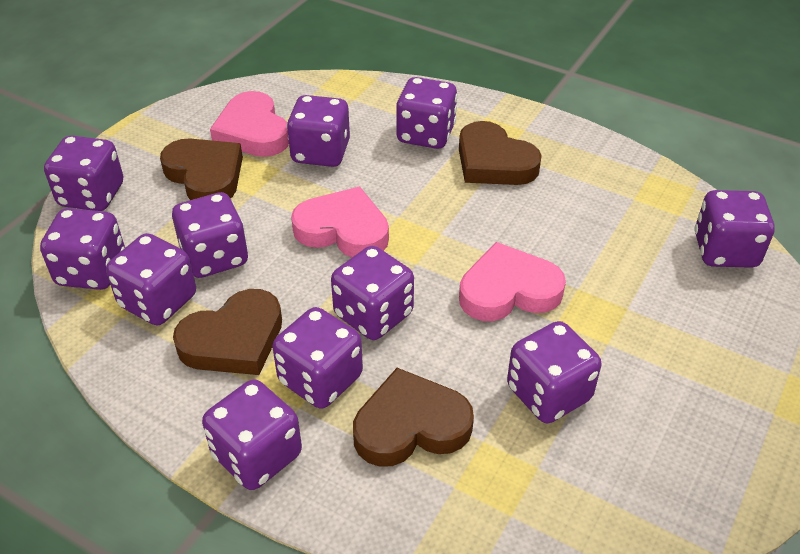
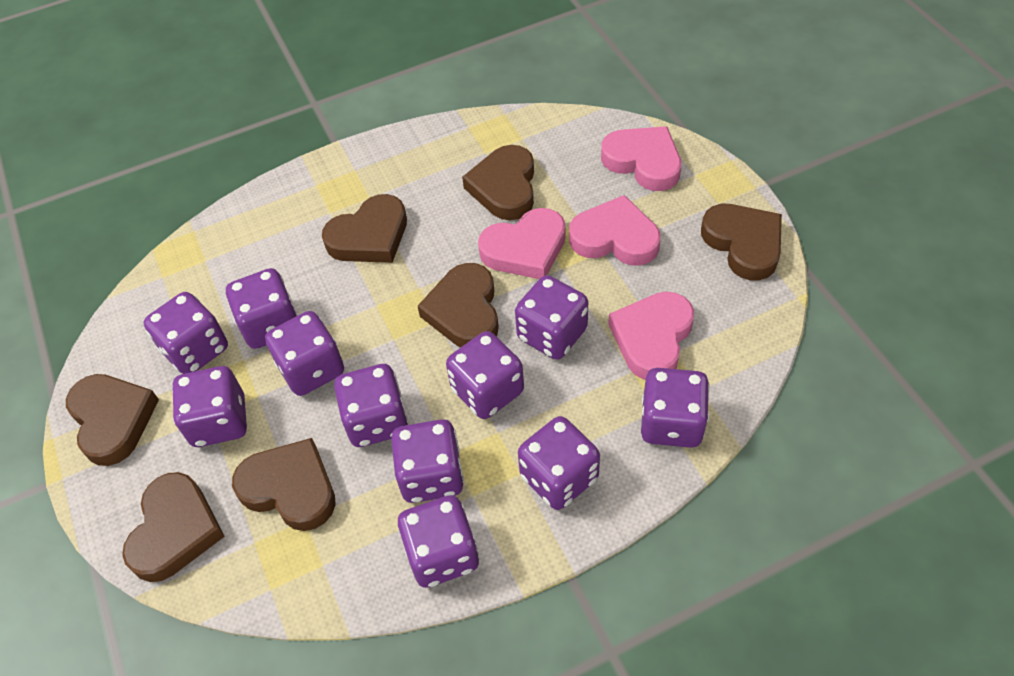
brown heart: 4 -> 7
pink heart: 3 -> 4

